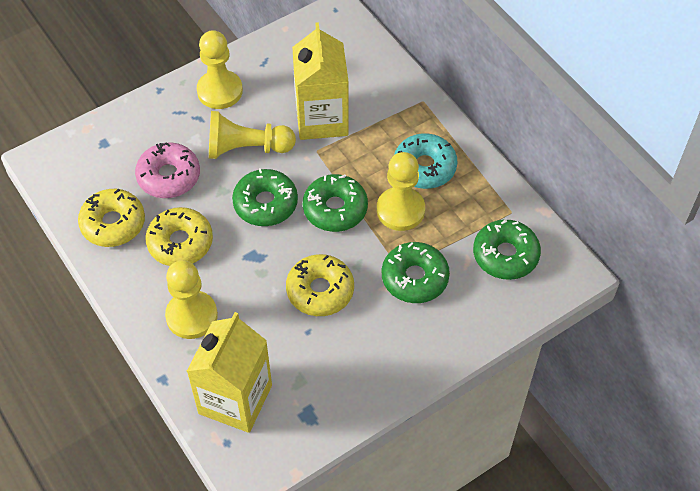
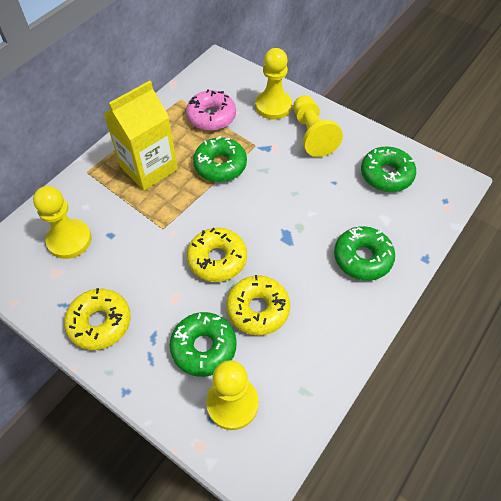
turquoise donut: 1 -> 0
yellow carton: 2 -> 1

